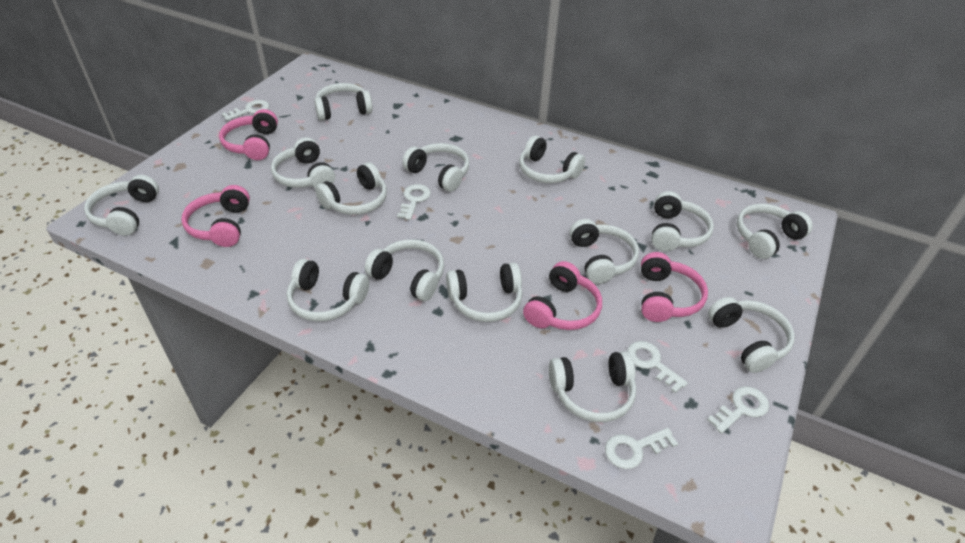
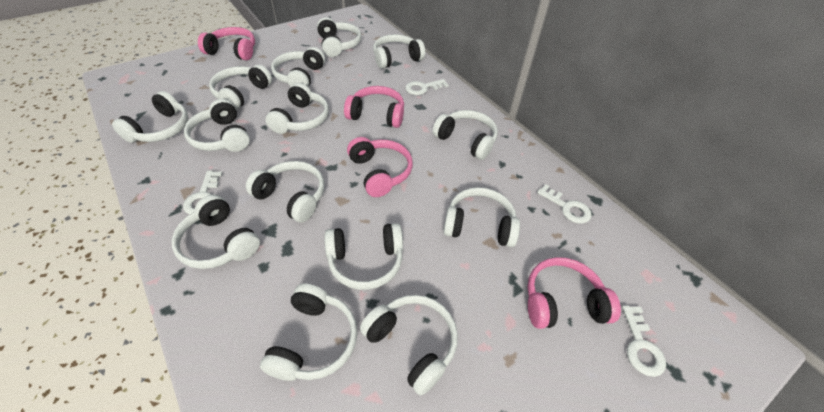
white key: 5 -> 4

